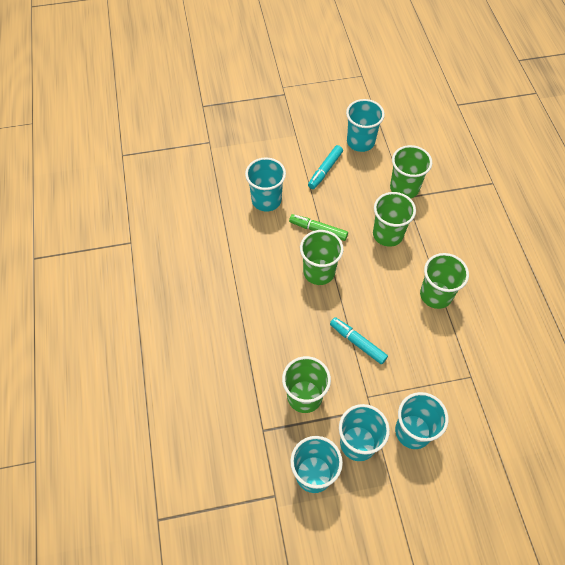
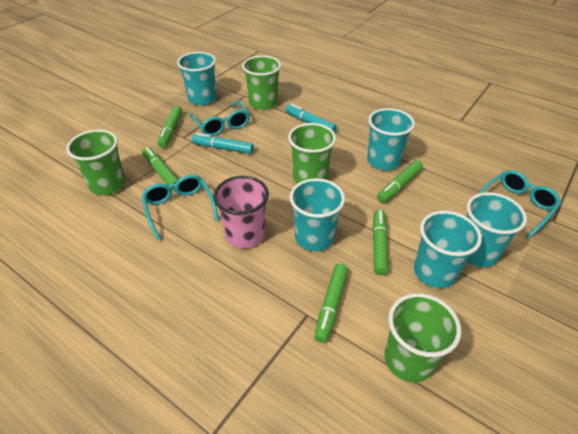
green cup: 5 -> 4
green marker: 1 -> 5
pink cup: 0 -> 1
turquoise glasses: 0 -> 3

